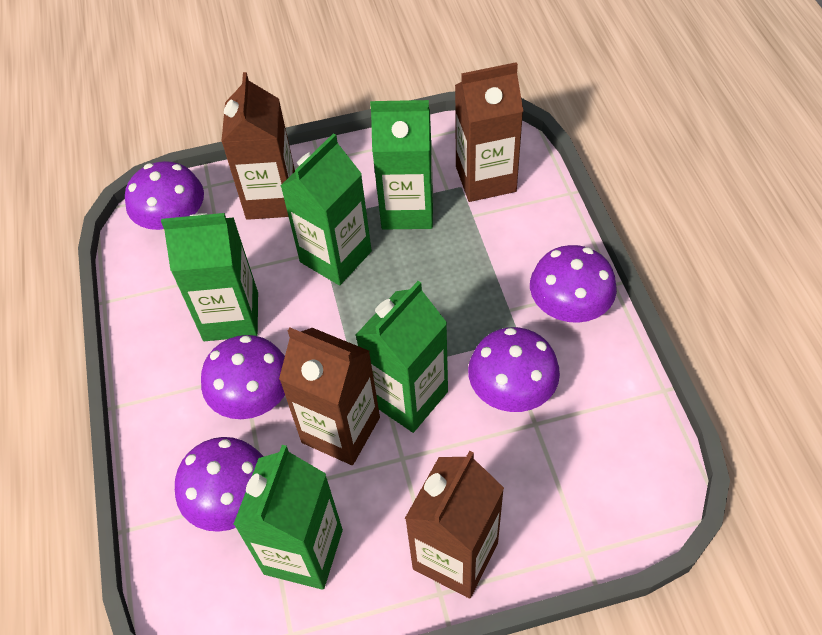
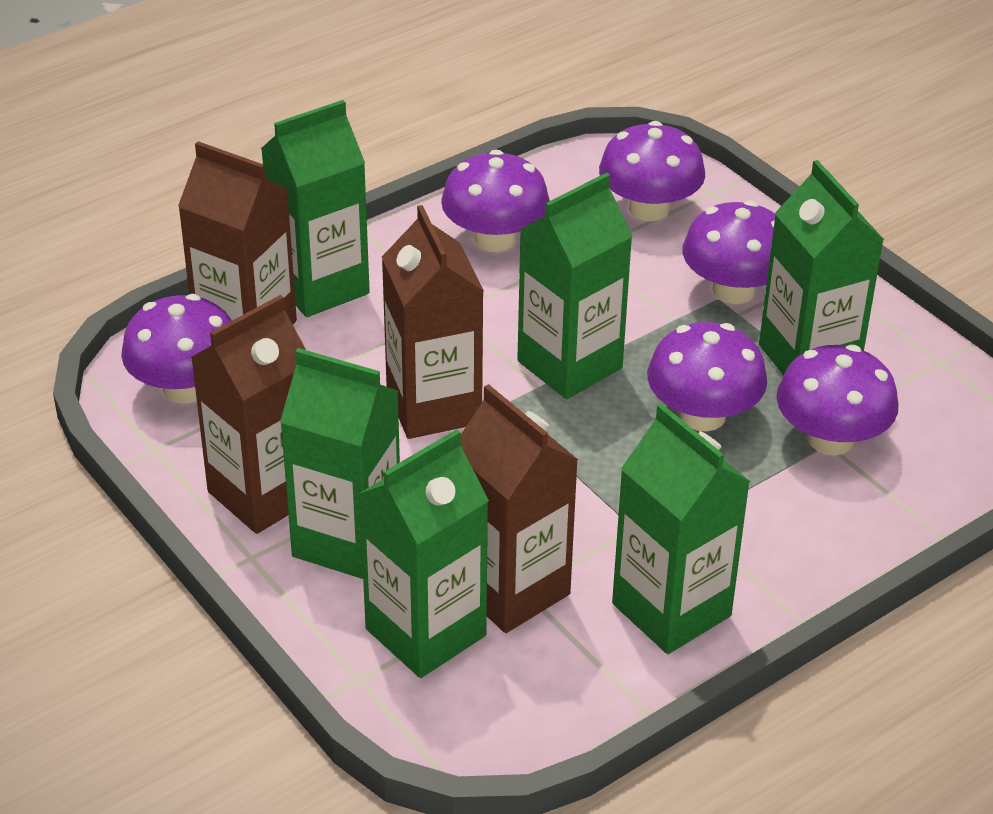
green carton: 5 -> 6
purple mushroom: 5 -> 6

